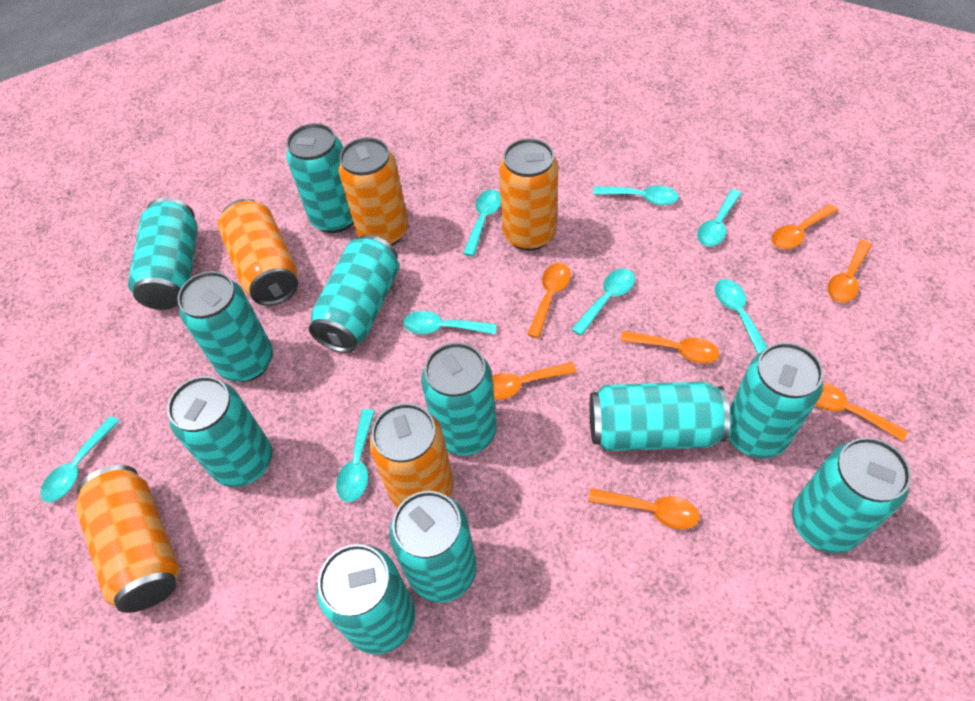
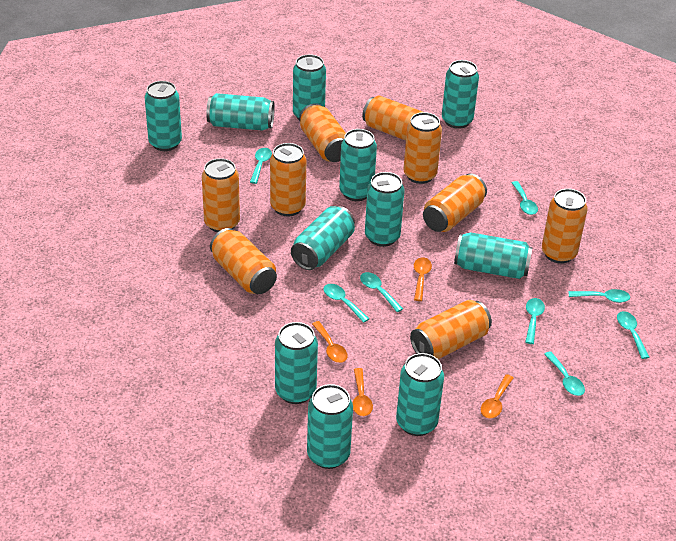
orange can: 5 -> 9
orange spoon: 7 -> 4

